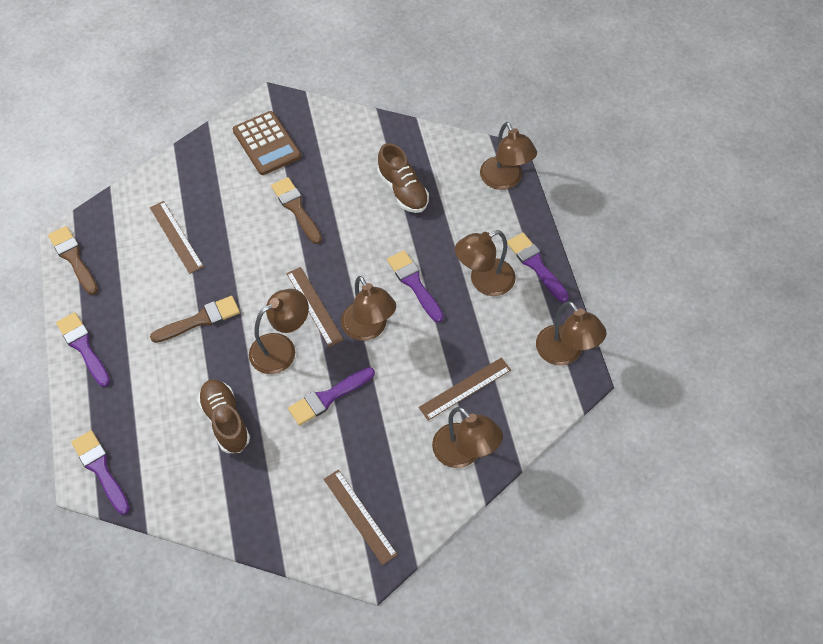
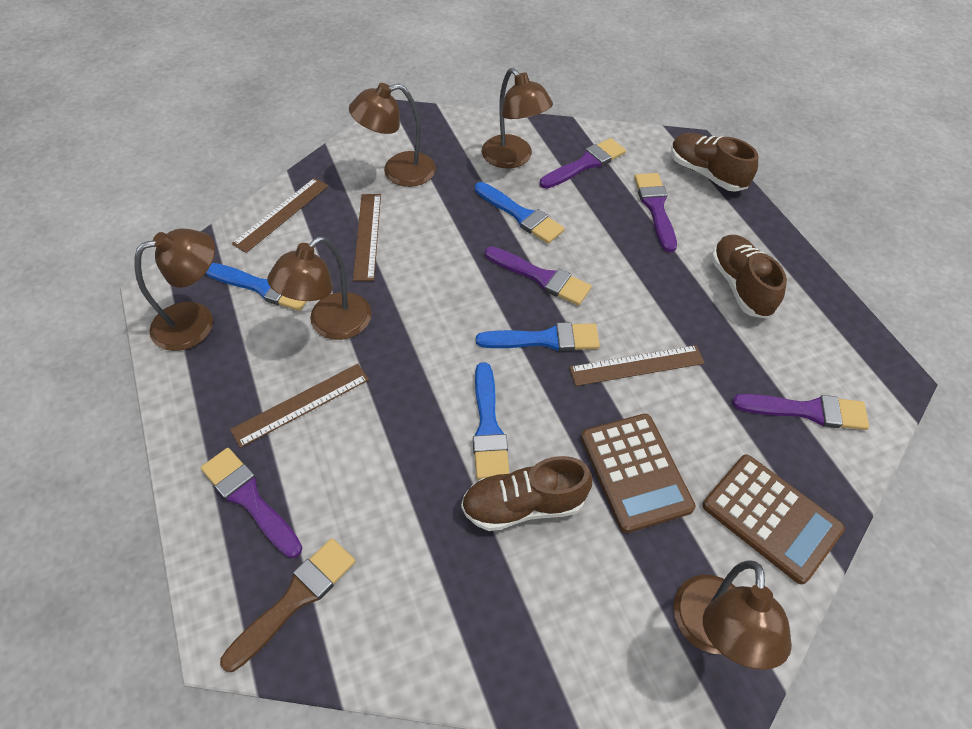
blue brush: 0 -> 4
brown brush: 3 -> 1
brown calculator: 1 -> 2
brown lamp: 6 -> 5
brown shoe: 2 -> 3

